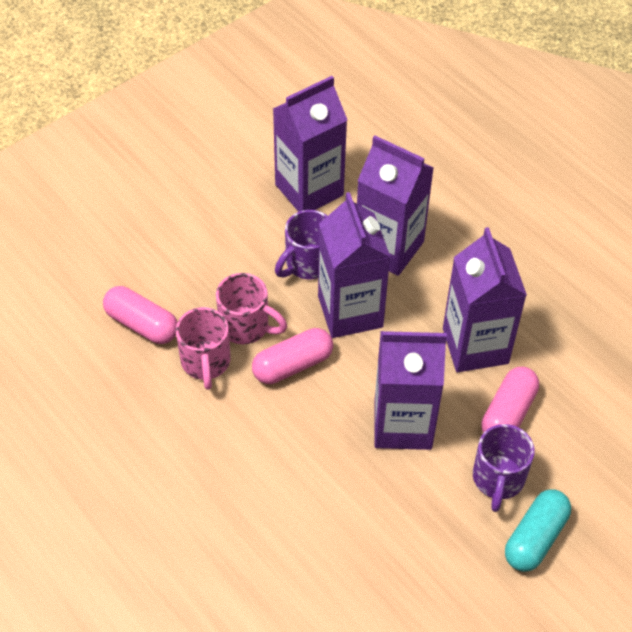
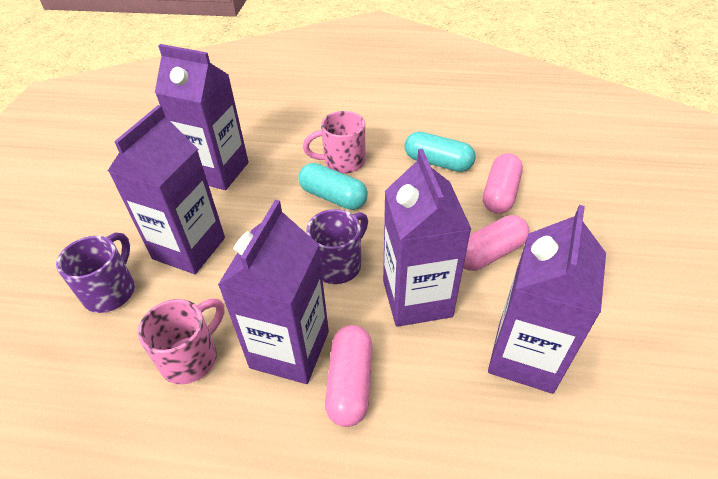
turquoise capsule: 1 -> 2

